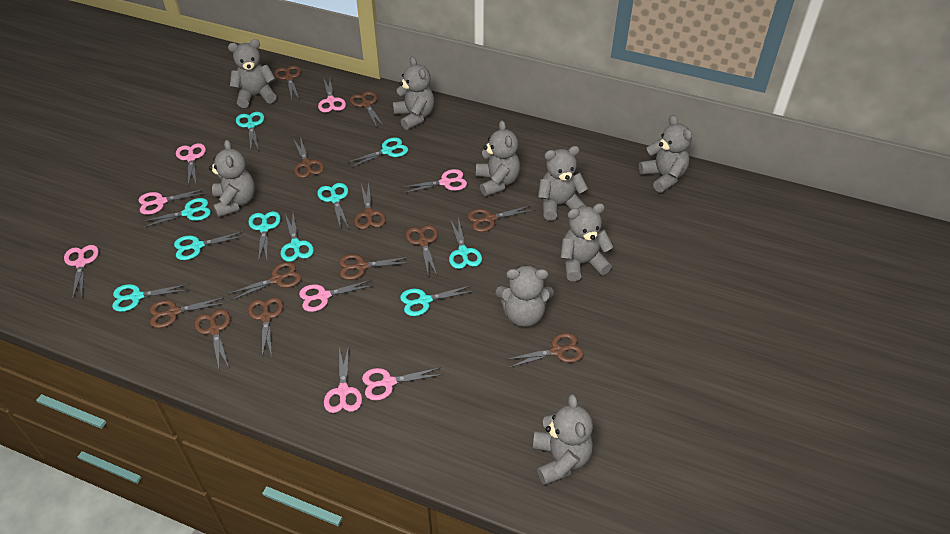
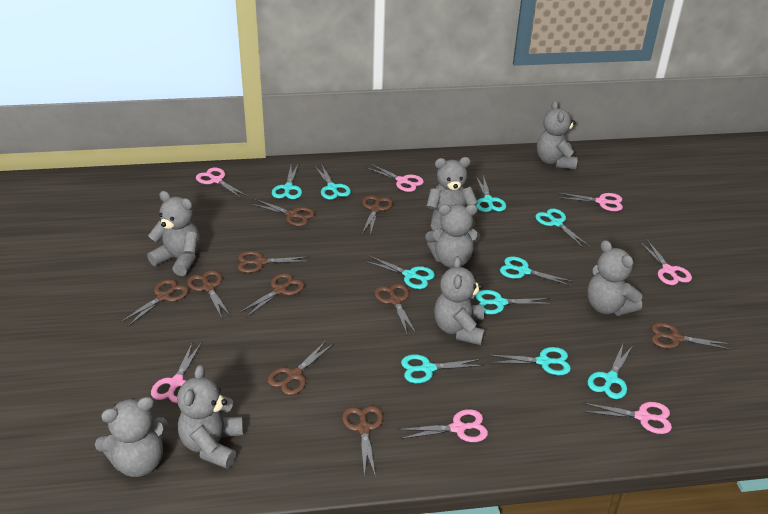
brown scissors: 12 -> 10
grey teddy bear: 9 -> 8
pink scissors: 8 -> 7

